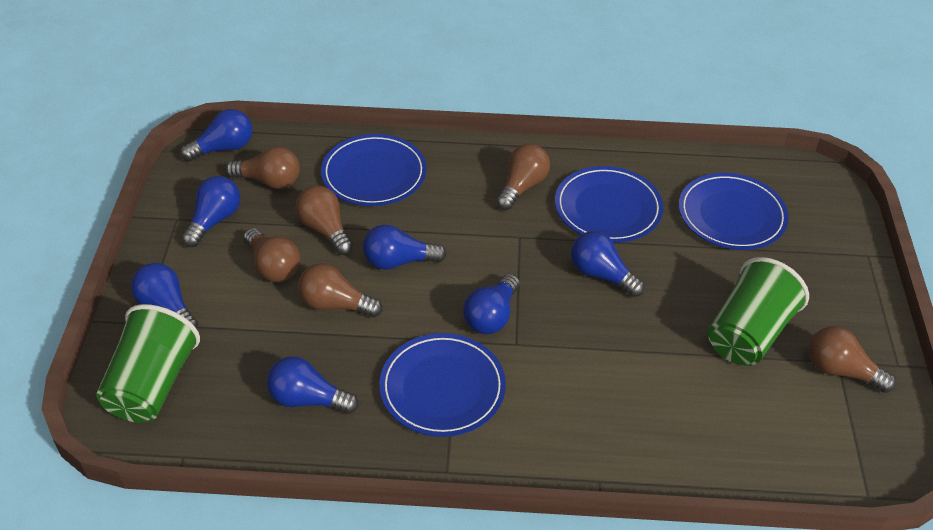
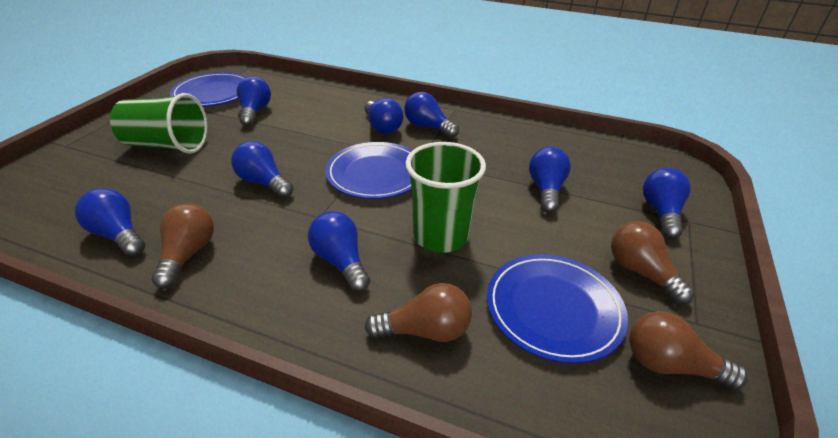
blue light bulb: 7 -> 8
blue plate: 4 -> 3
brown light bulb: 6 -> 4

